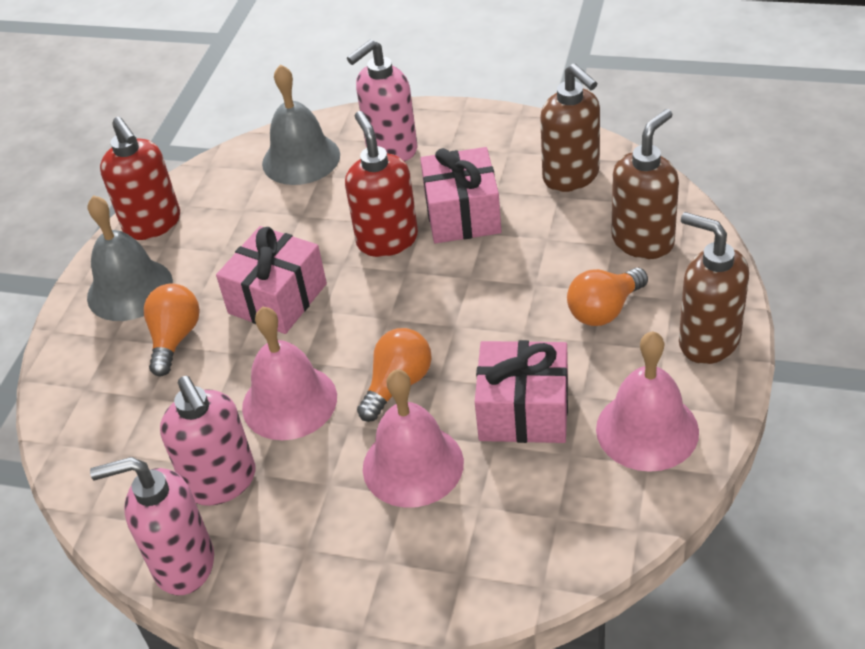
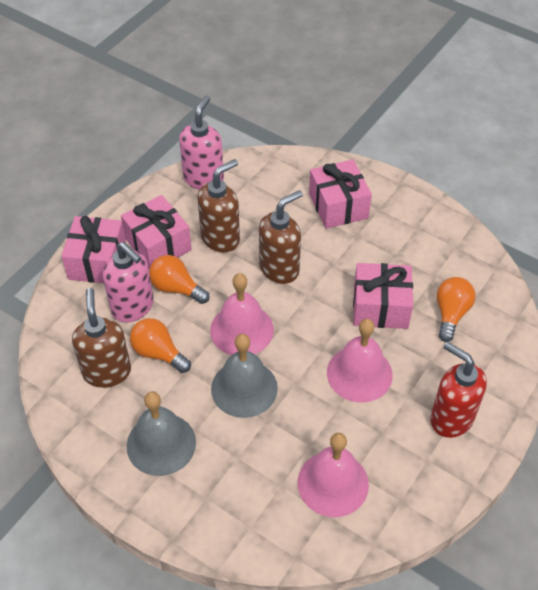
pink gift: 3 -> 4
pink soap dispenser: 3 -> 2
red soap dispenser: 2 -> 1

